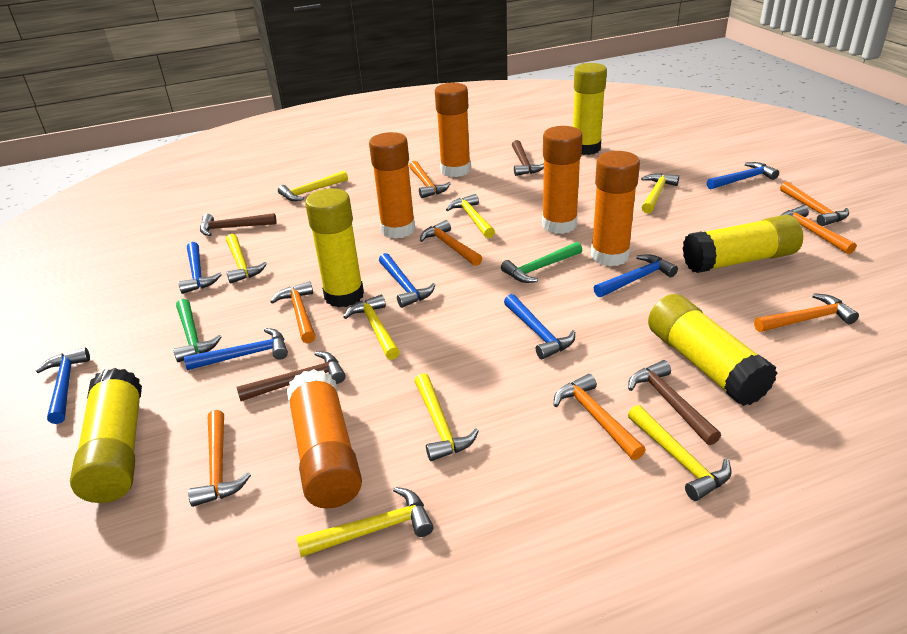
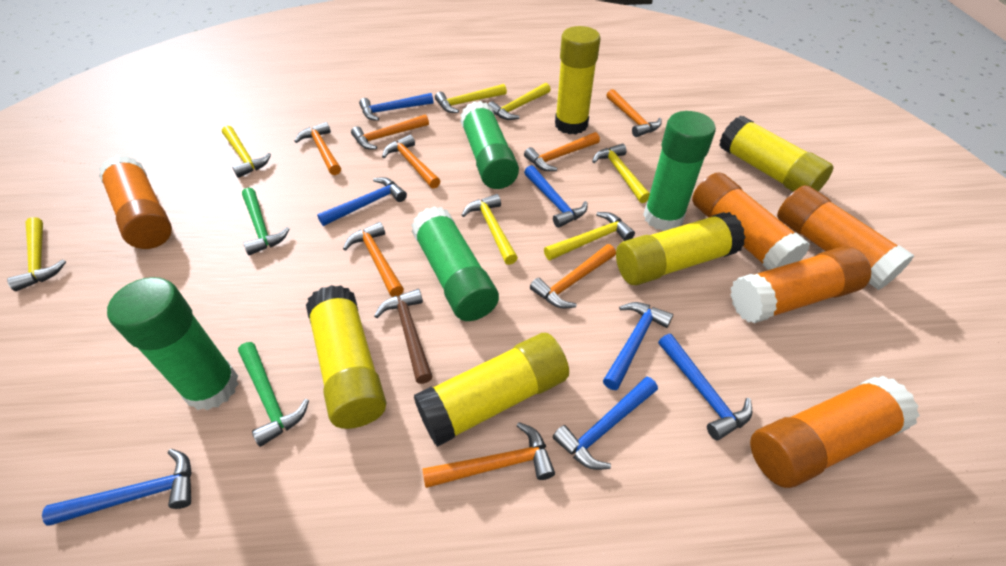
brown hammer: 4 -> 1
green glue stick: 0 -> 4
yellow hammer: 8 -> 7

